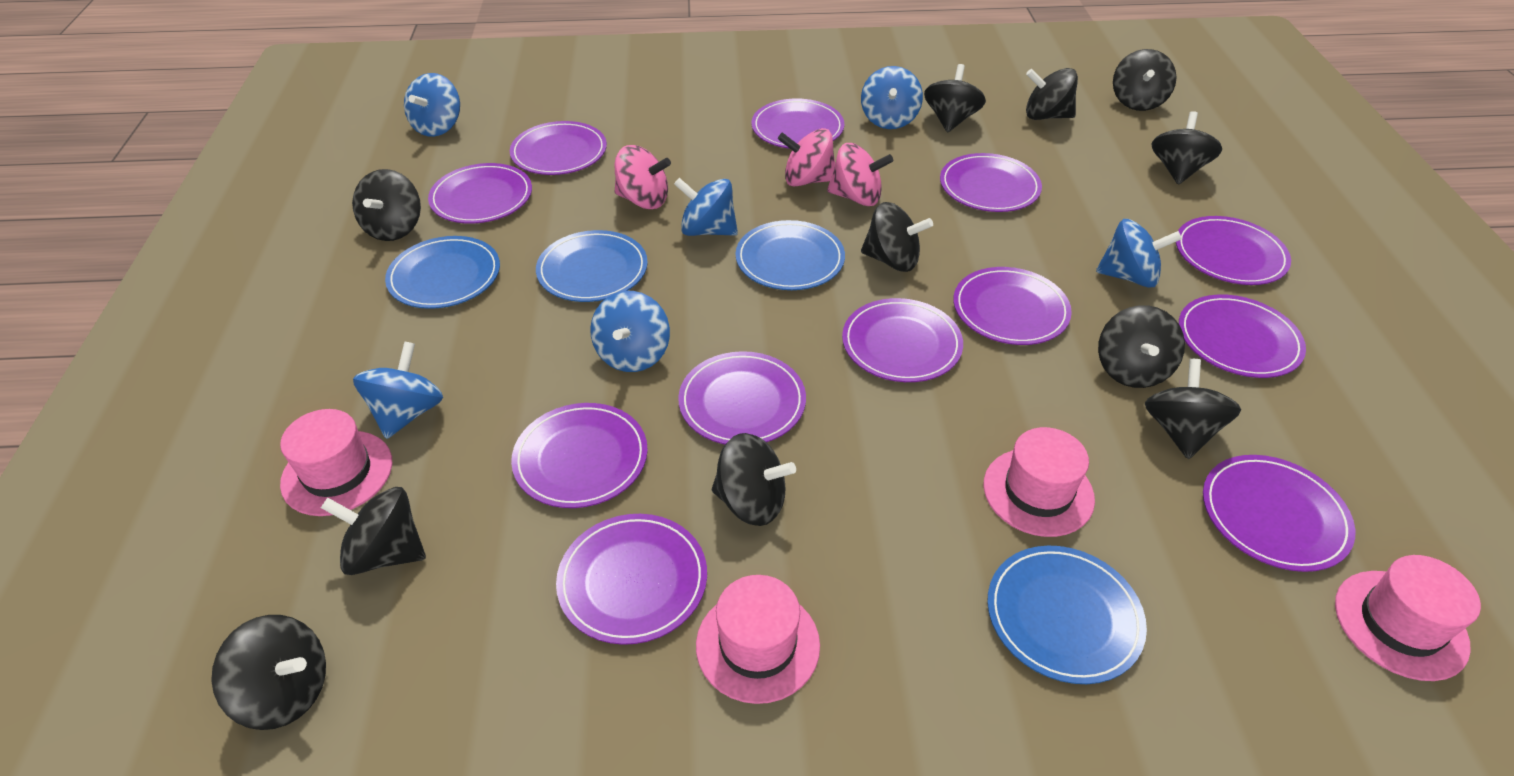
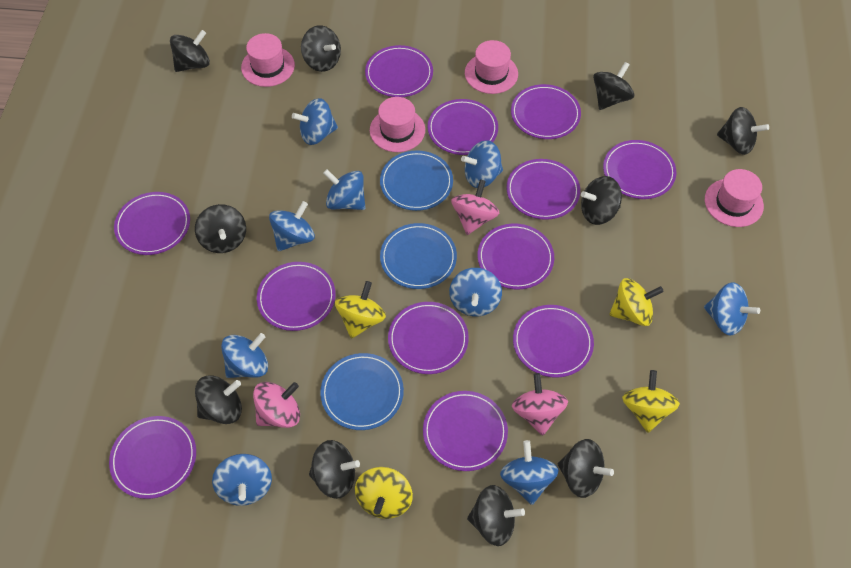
black spinning top: 11 -> 10
blue plate: 4 -> 3
blue spinning top: 6 -> 9
yellow spinning top: 0 -> 4

